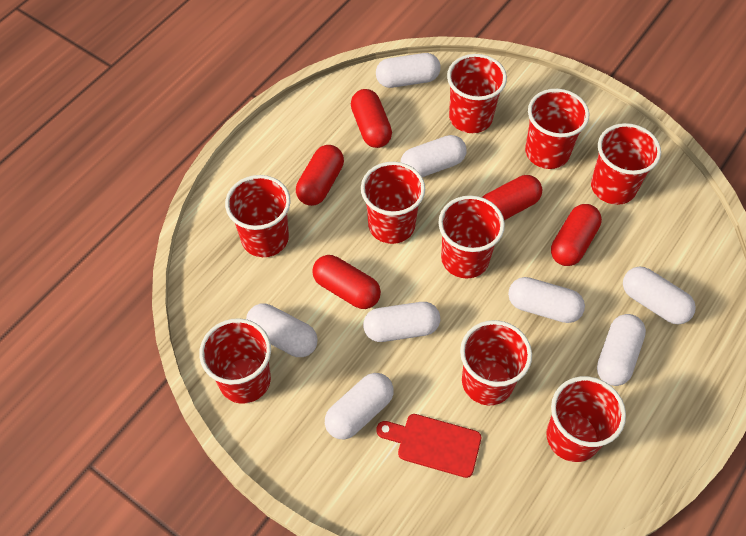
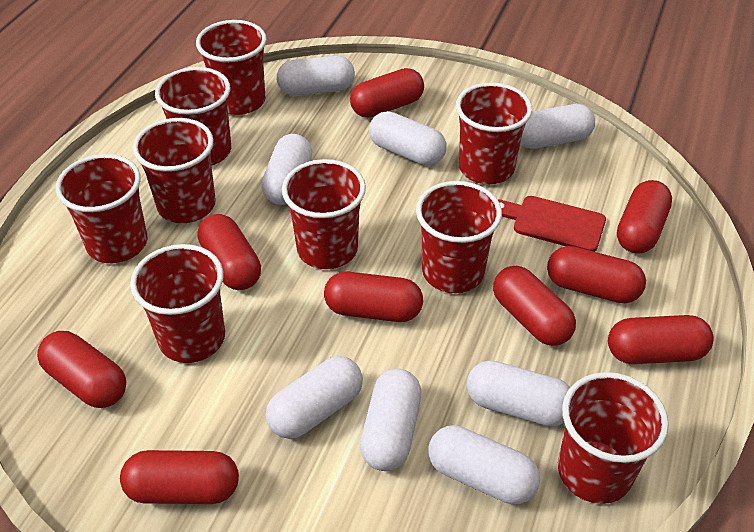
red capsule: 5 -> 9

